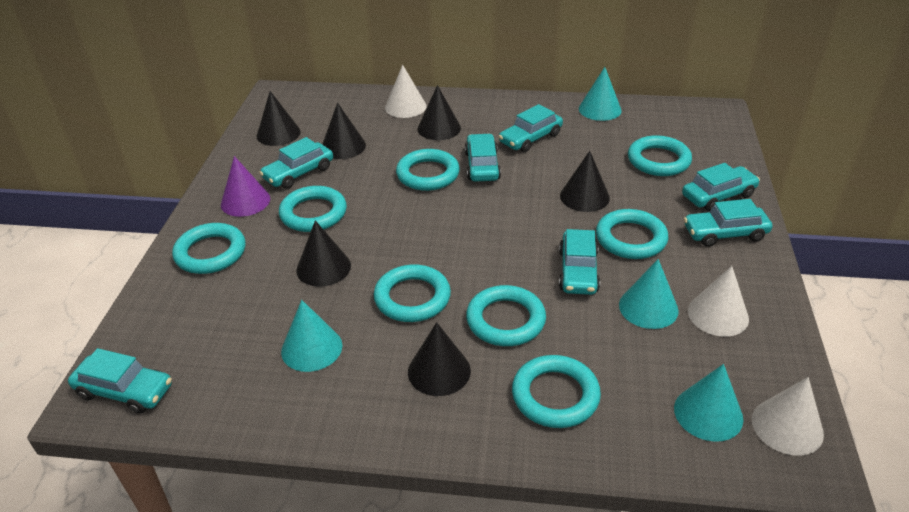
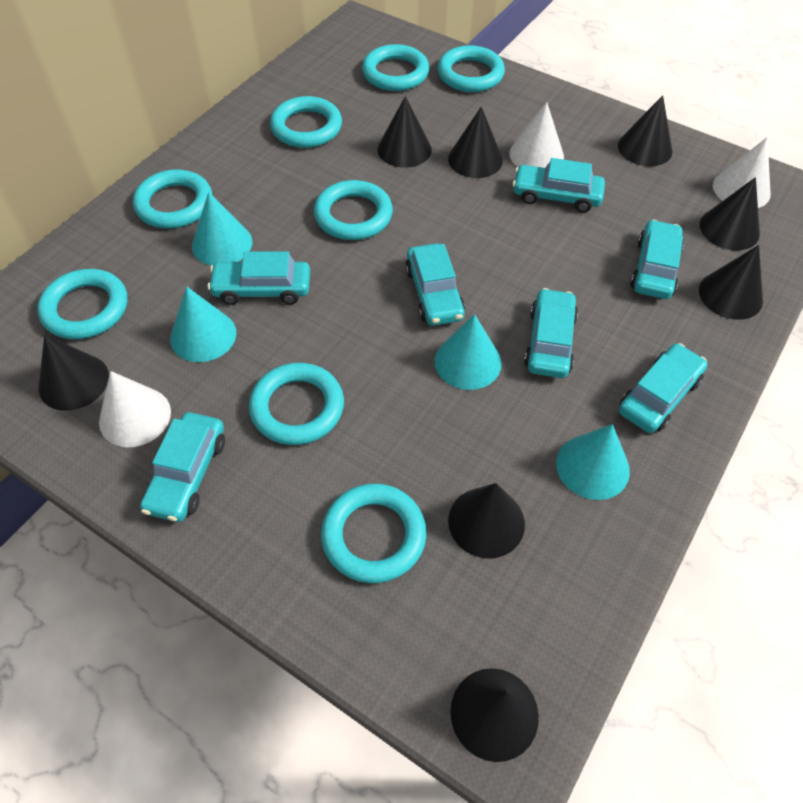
black cone: 6 -> 8
purple cone: 1 -> 0

